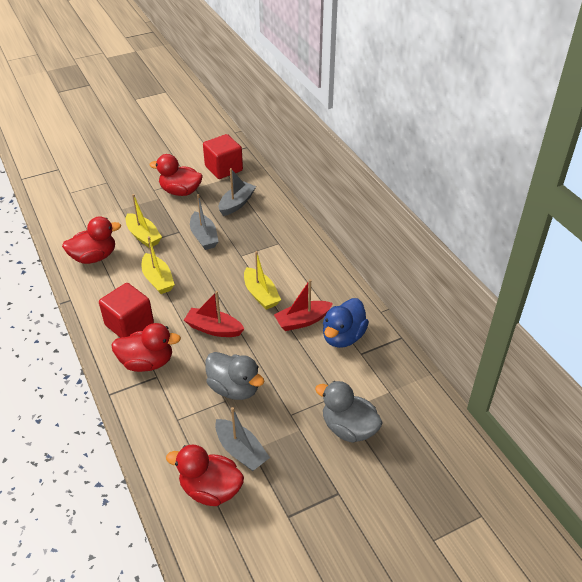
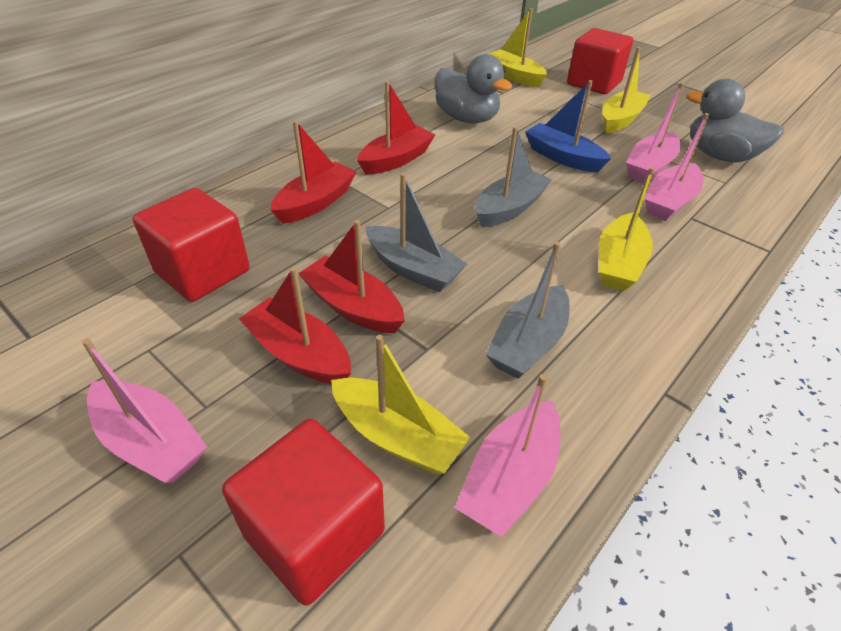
blue boat: 0 -> 1
blue duck: 1 -> 0
pink boat: 0 -> 4
red boat: 2 -> 4
red cube: 2 -> 3
red duck: 4 -> 0
yellow boat: 3 -> 4

